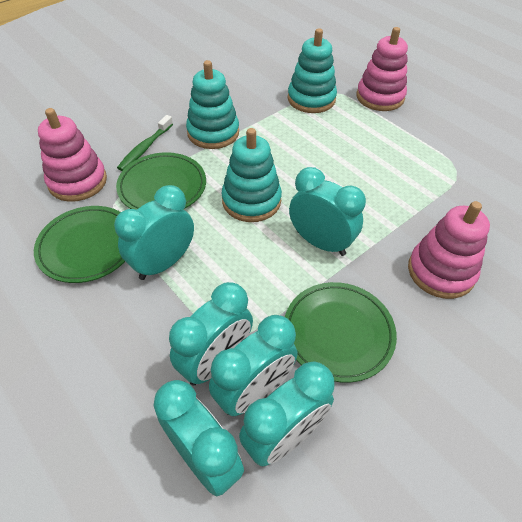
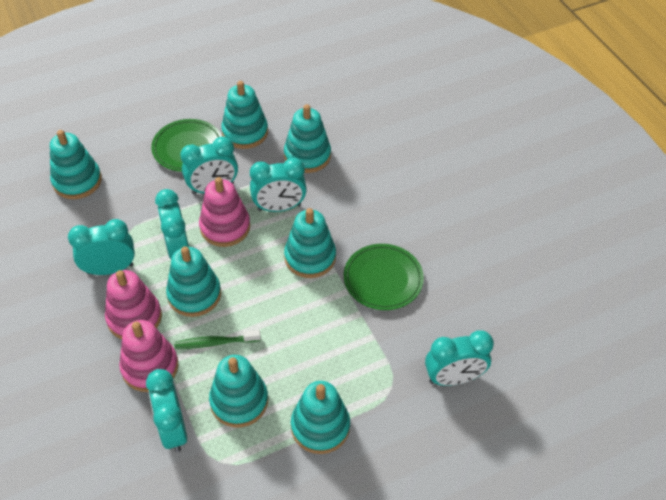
green plate: 3 -> 2
turquoise stacking toy: 3 -> 7

